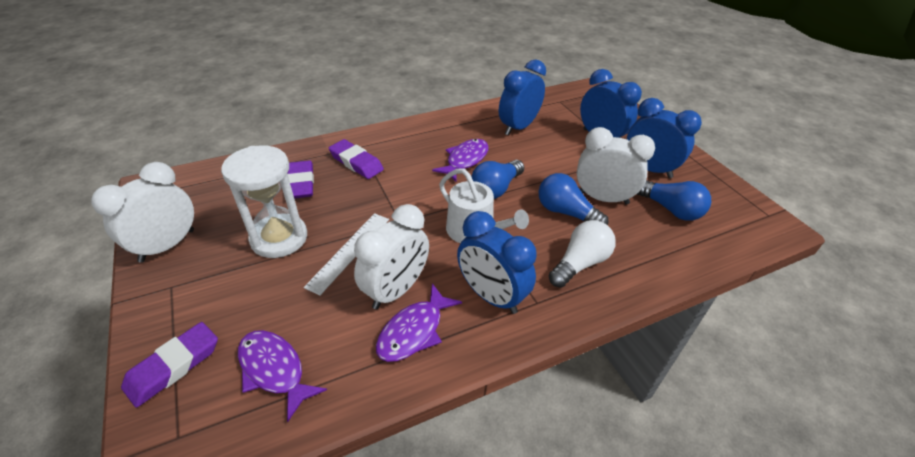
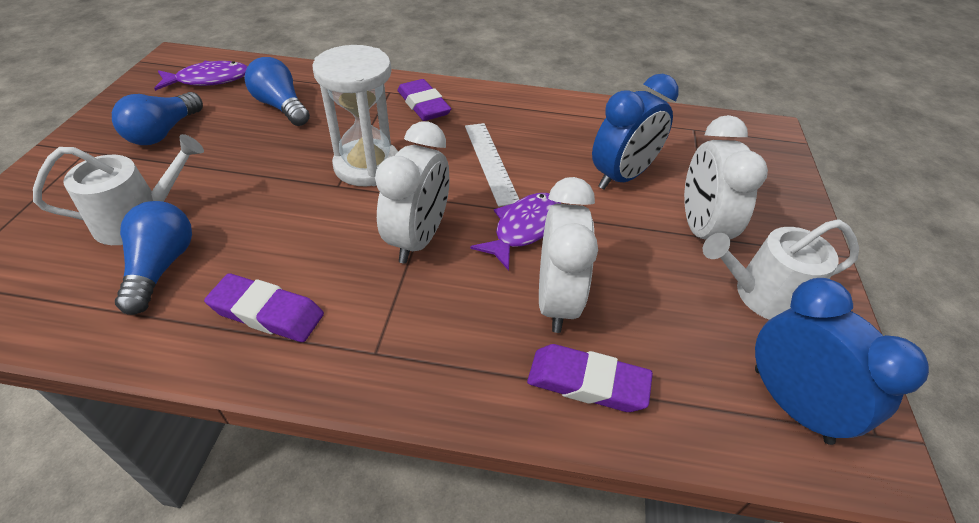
blue clock: 4 -> 2
purple fish: 3 -> 2
white light bulb: 1 -> 0
white watering can: 1 -> 2

